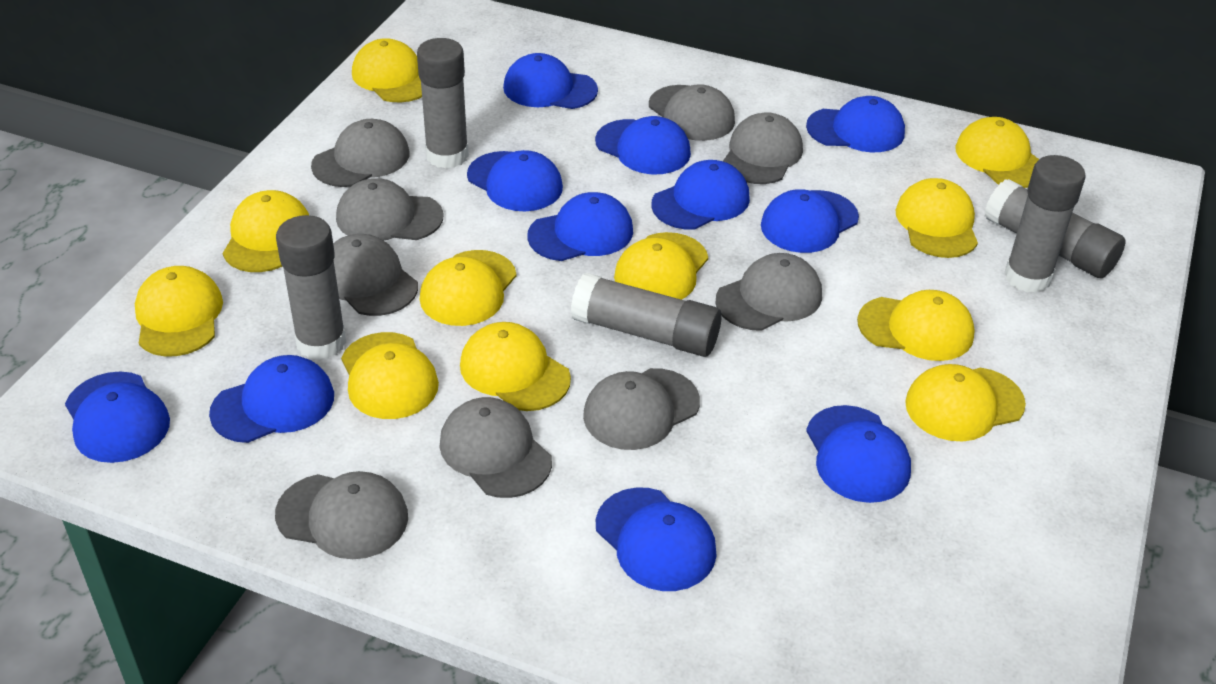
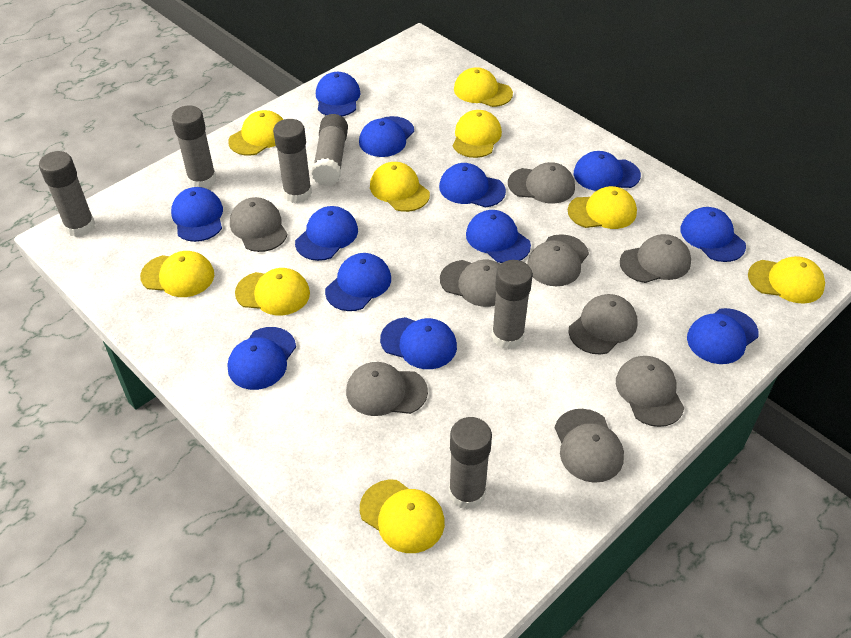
blue cap: 11 -> 12
grey glue stick: 5 -> 6
yellow cap: 11 -> 9

